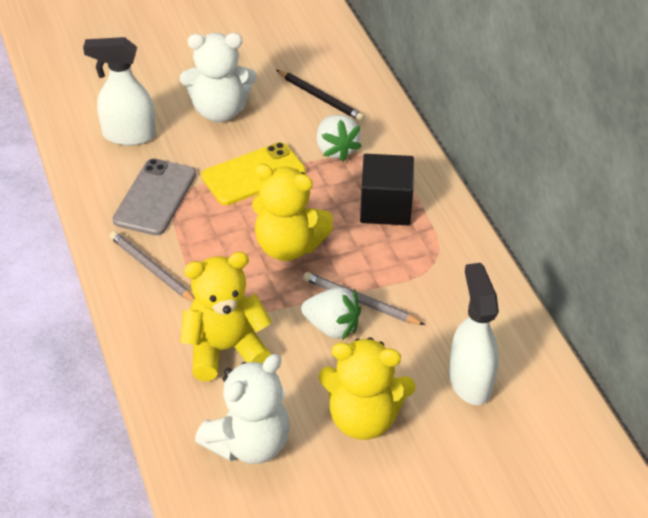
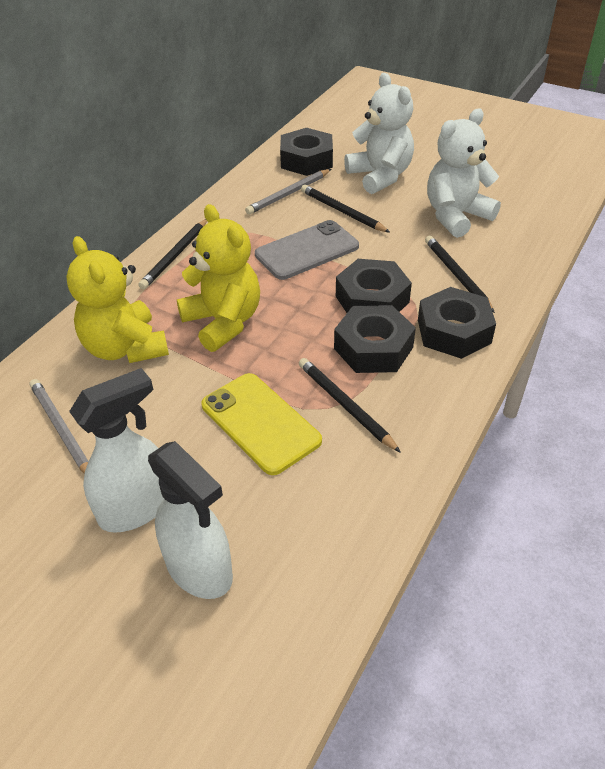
black cube: 1 -> 0
black nut: 0 -> 4
black pencil: 1 -> 4
white strawberry: 2 -> 0
yellow teddy bear: 3 -> 2

